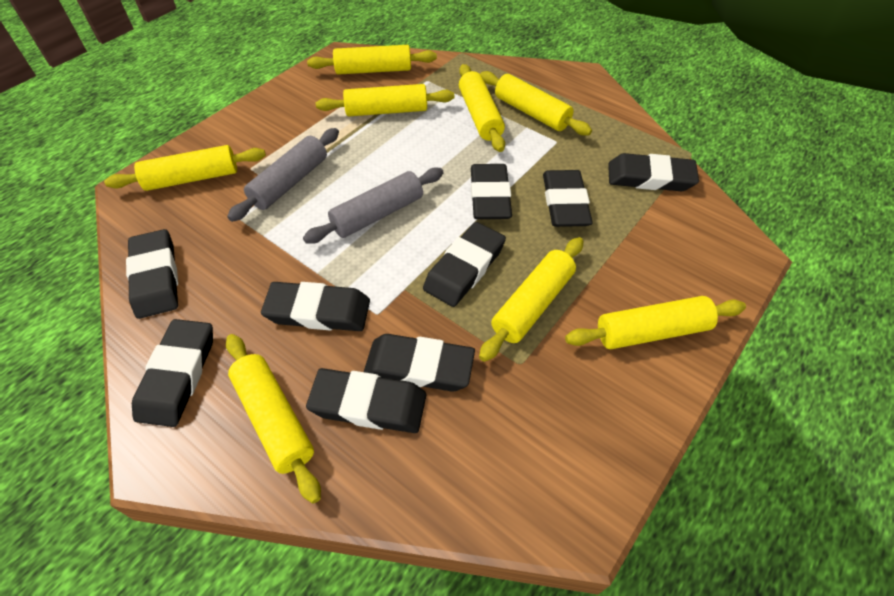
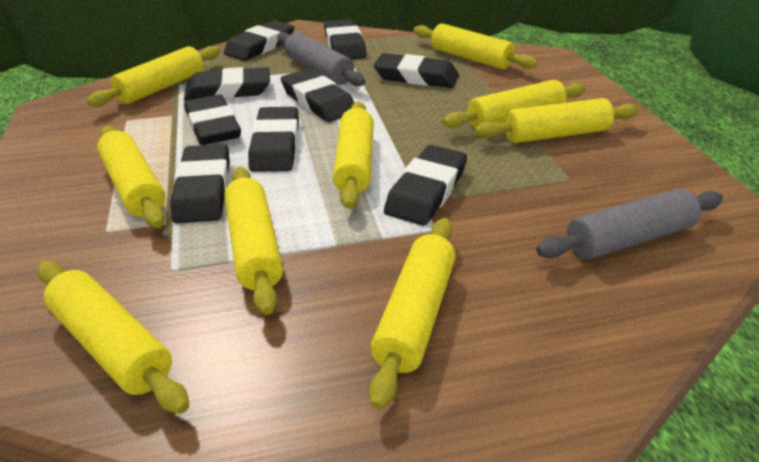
yellow rolling pin: 8 -> 9

